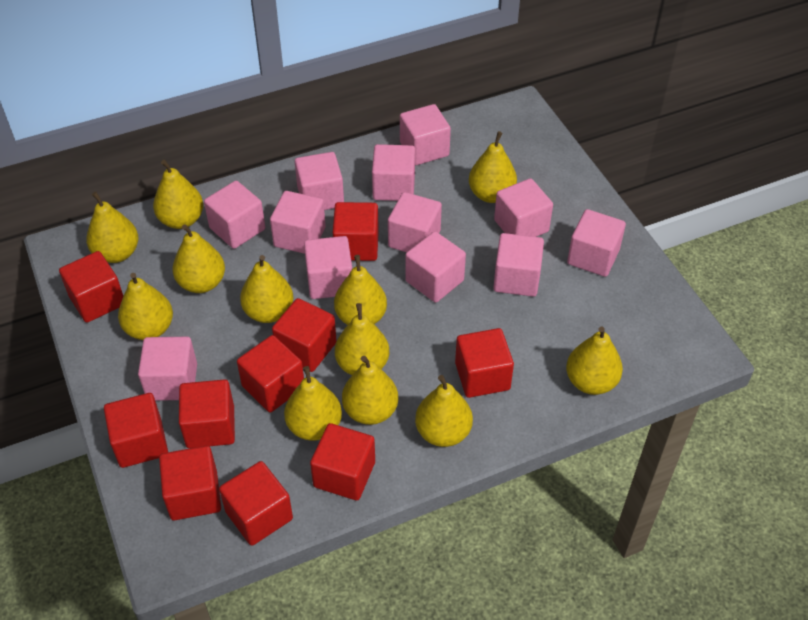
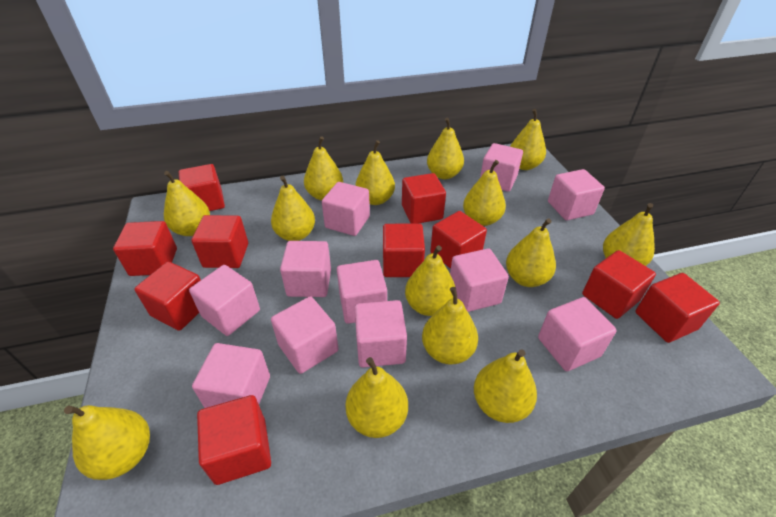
pink cube: 12 -> 11
yellow pear: 12 -> 14

